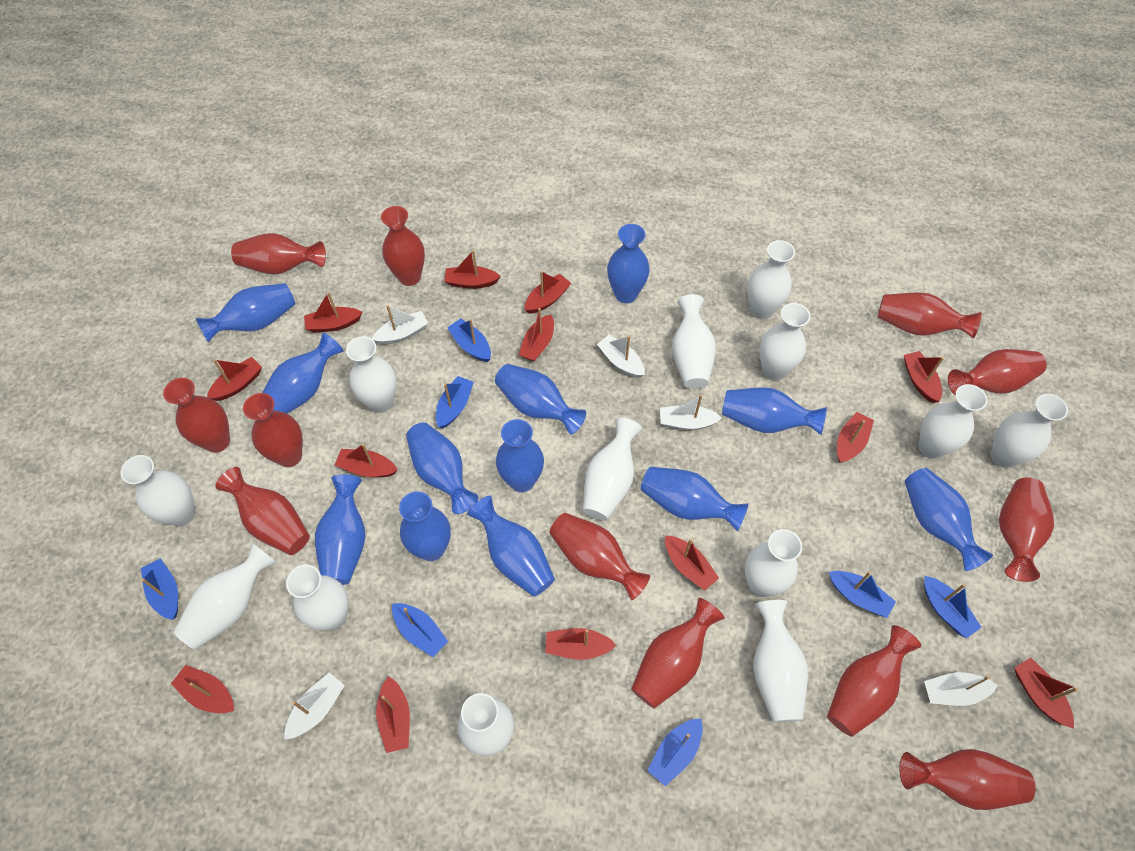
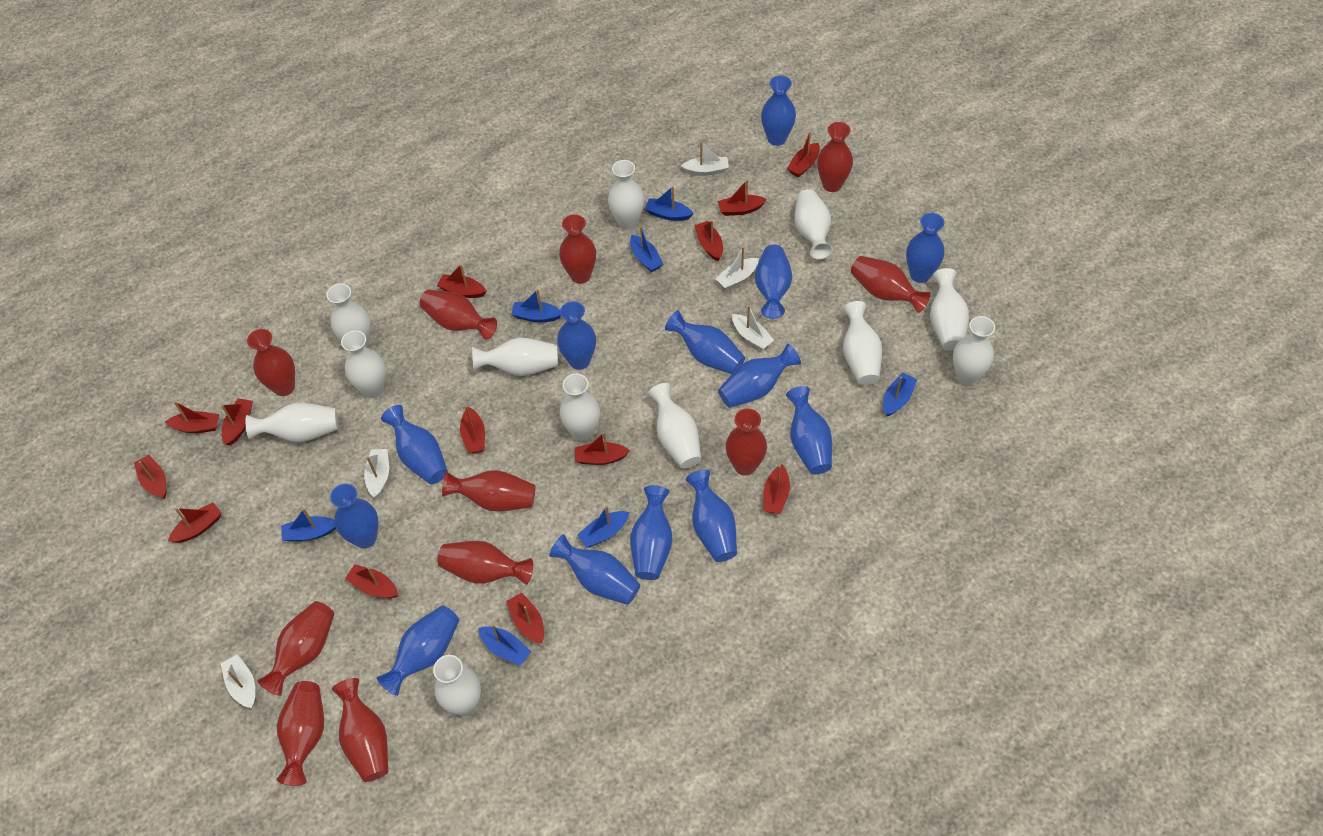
blue vase: 12 -> 13
red vase: 12 -> 11
white vase: 13 -> 12

